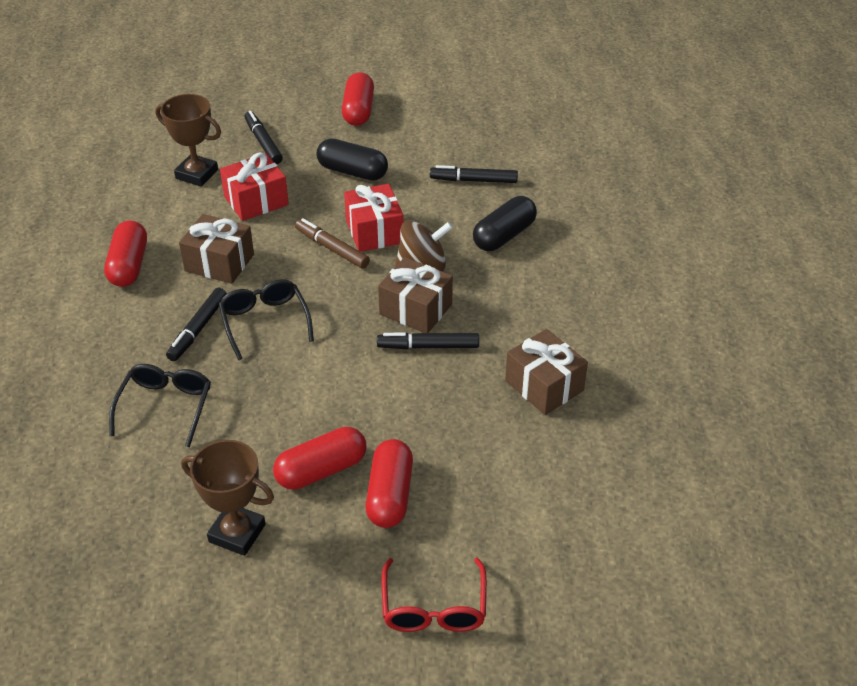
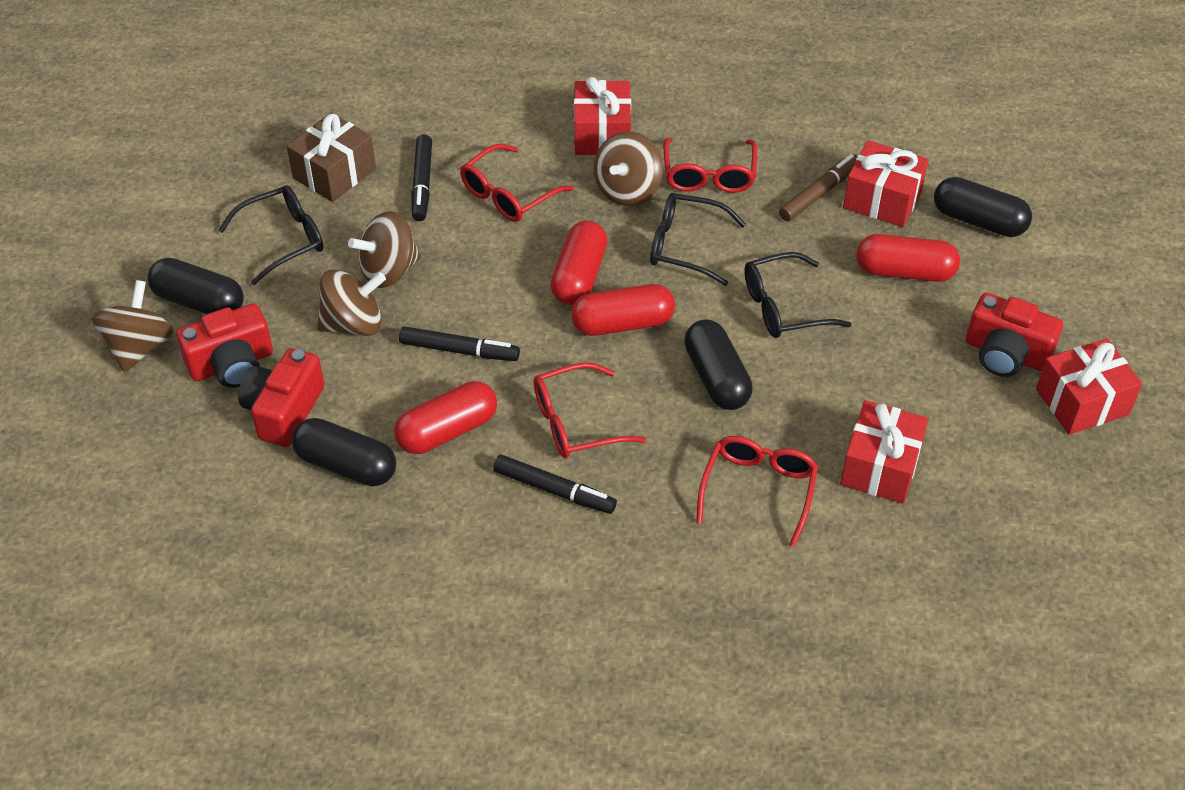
black capsule: 2 -> 4
black glasses: 2 -> 3
black marker: 4 -> 3
brown gift: 3 -> 1
brown spinning top: 1 -> 4
brown trophy: 2 -> 0
red camera: 0 -> 3
red gift: 2 -> 4
red glasses: 1 -> 4

